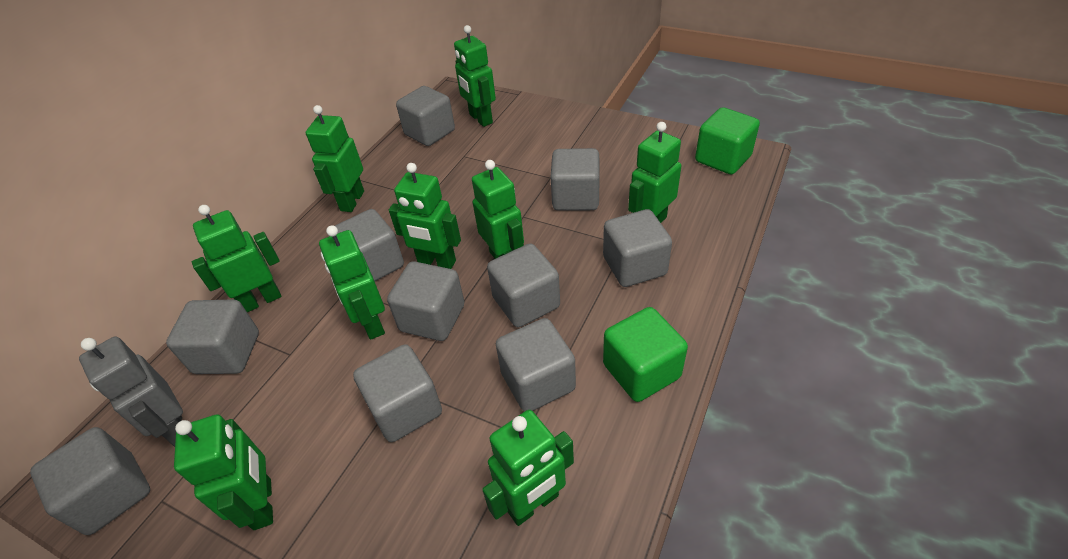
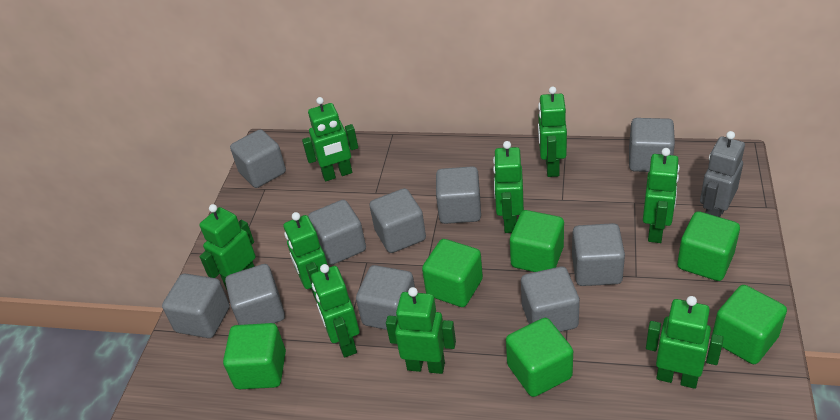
green cube: 2 -> 6

